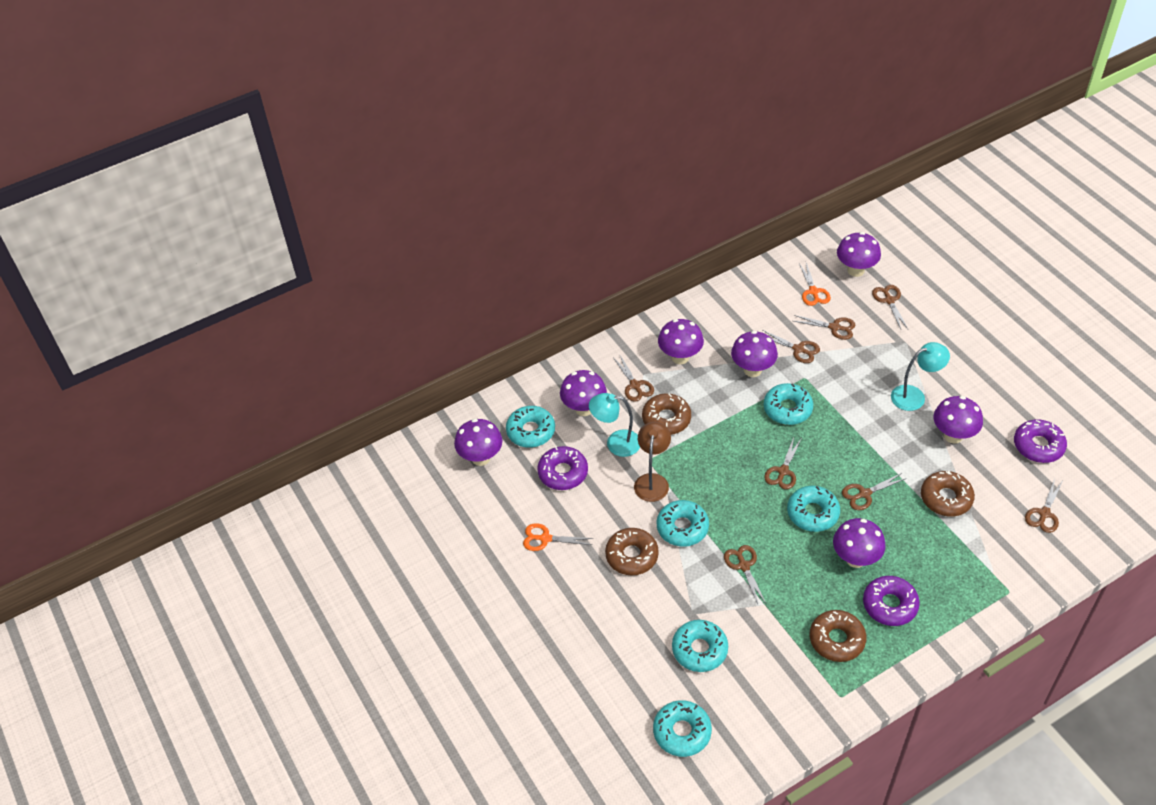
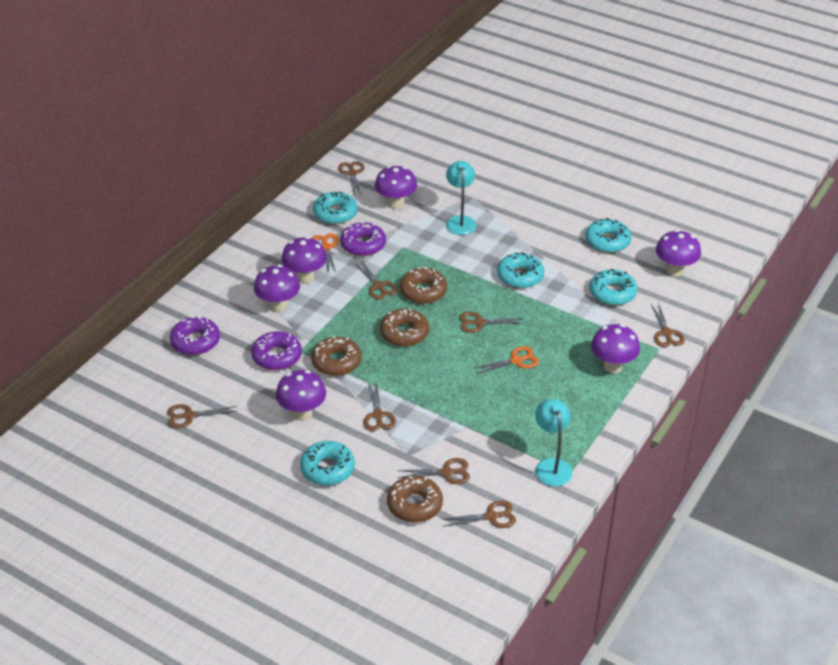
brown lamp: 1 -> 0
purple mushroom: 7 -> 6
turquoise donut: 6 -> 5

